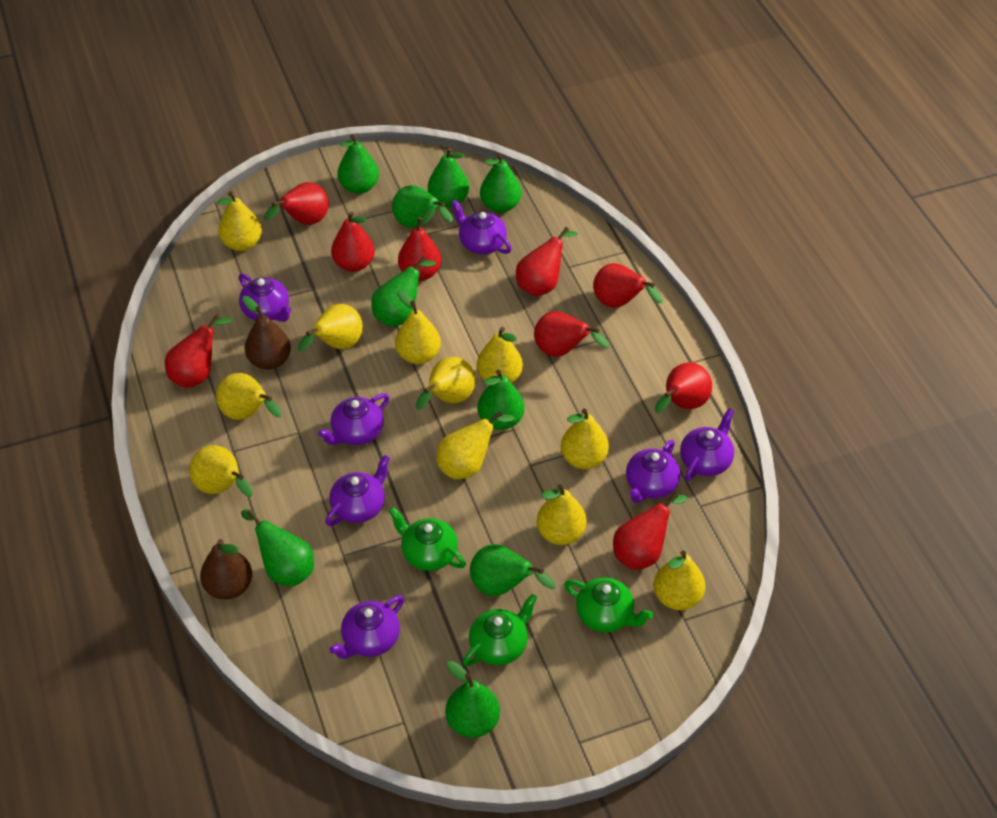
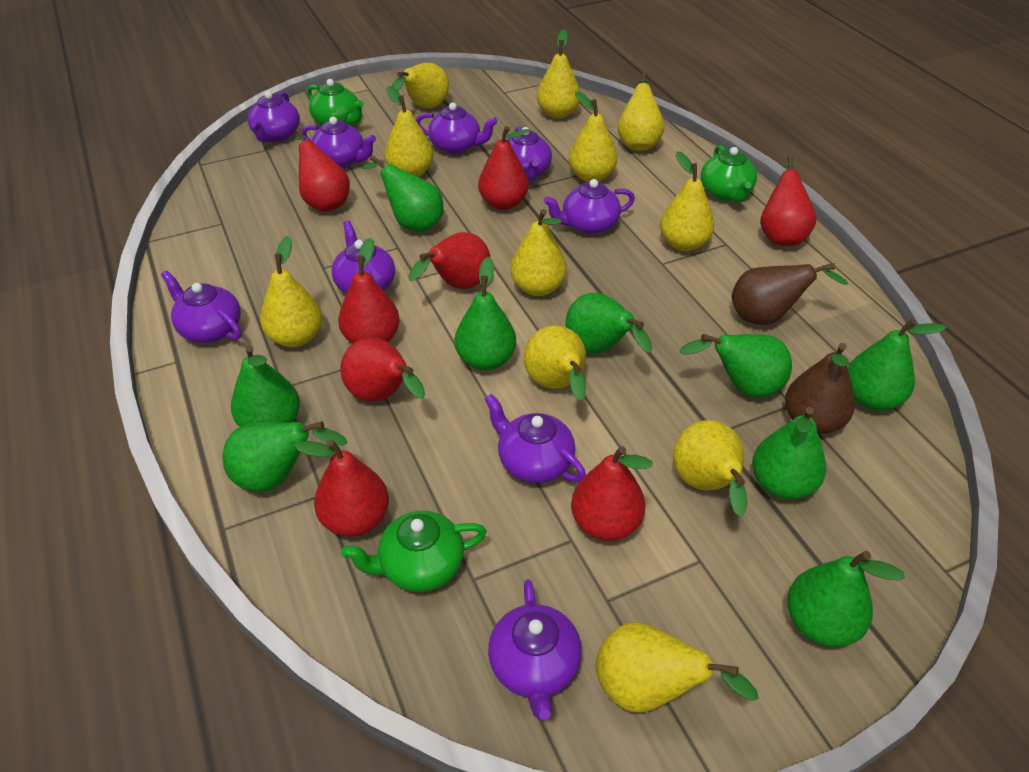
purple teapot: 7 -> 9
red pear: 9 -> 8

